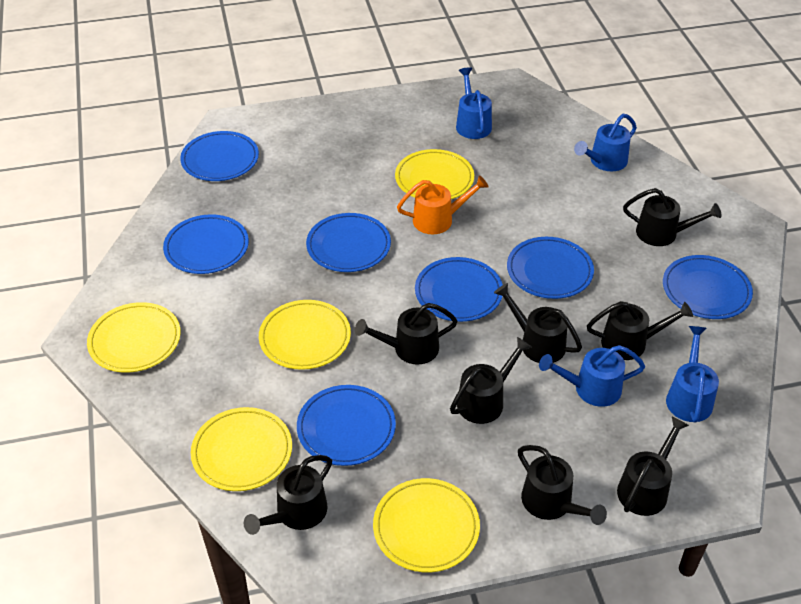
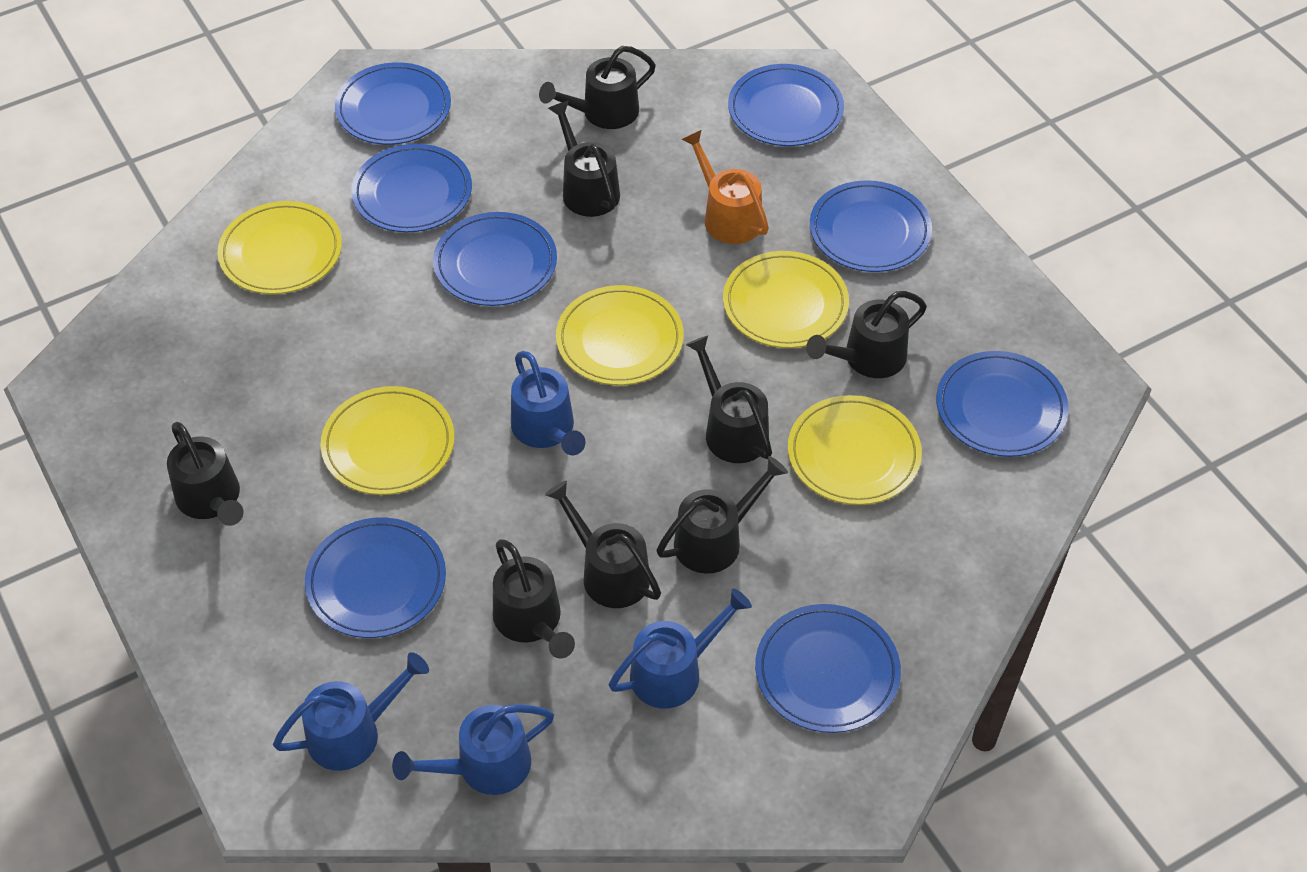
blue plate: 7 -> 8

